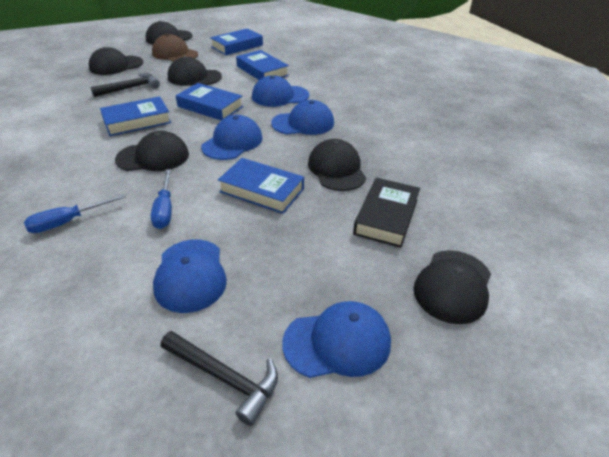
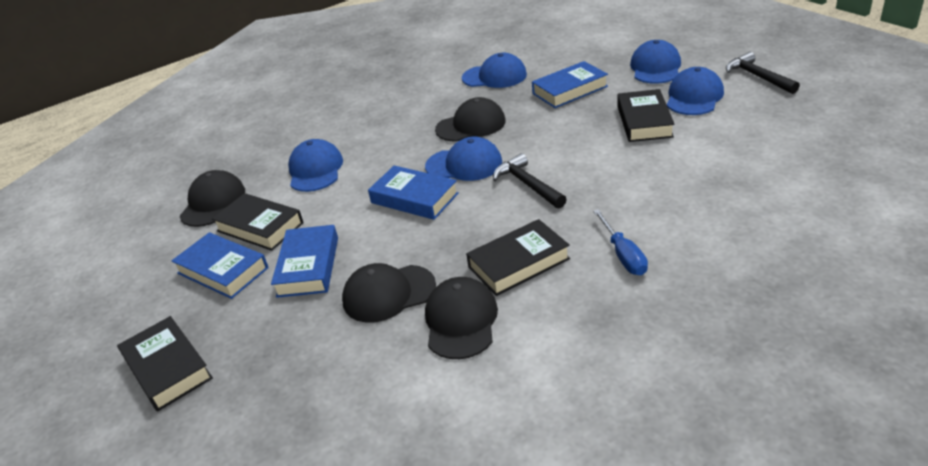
black book: 1 -> 4
black cap: 6 -> 4
blue book: 5 -> 4
blue screwdriver: 2 -> 1
brown cap: 1 -> 0

